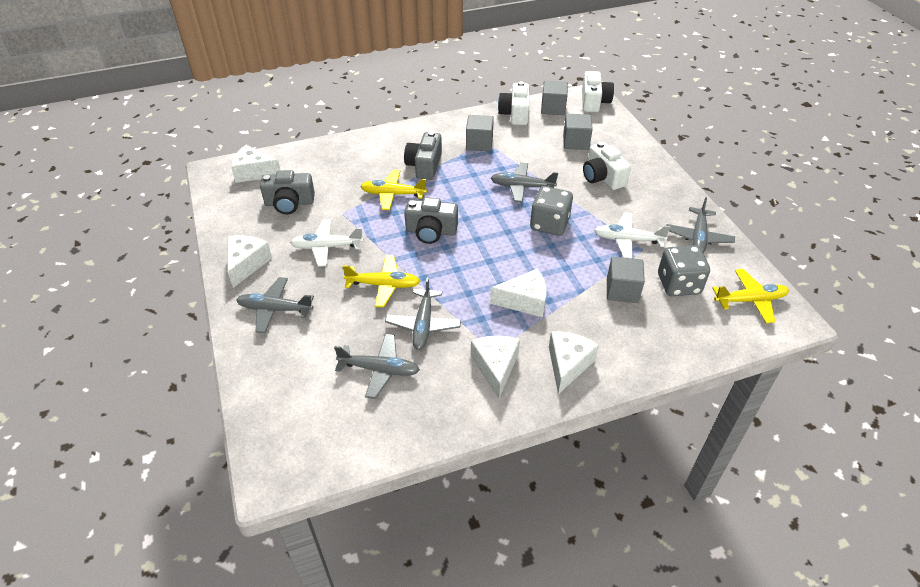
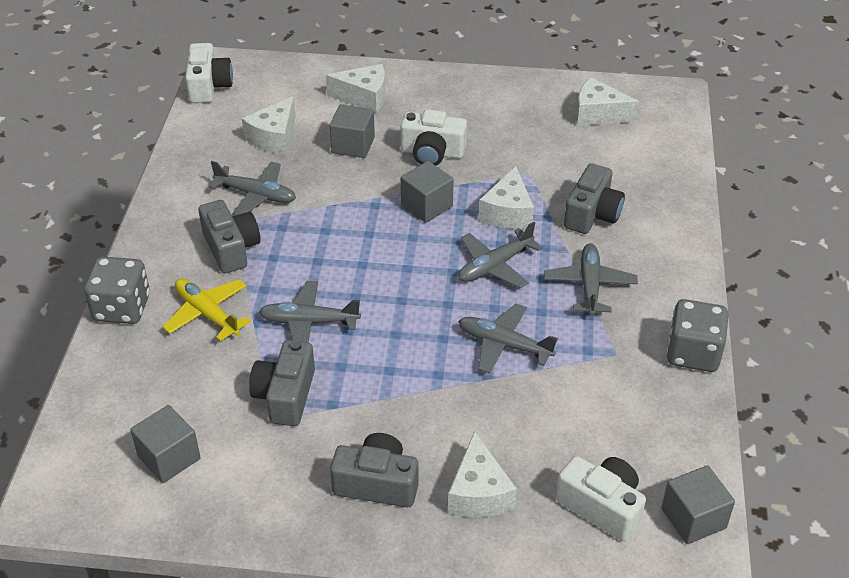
grey camera: 3 -> 4
white plane: 2 -> 0
yellow plane: 3 -> 1

